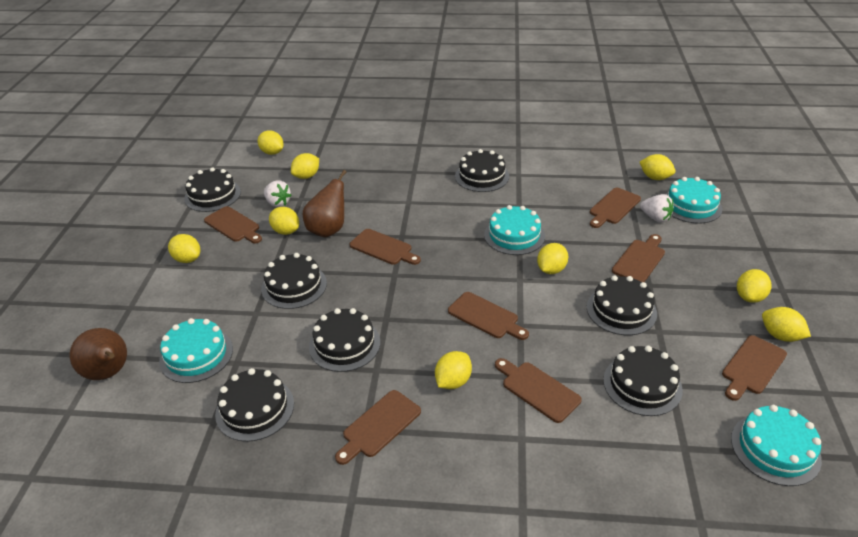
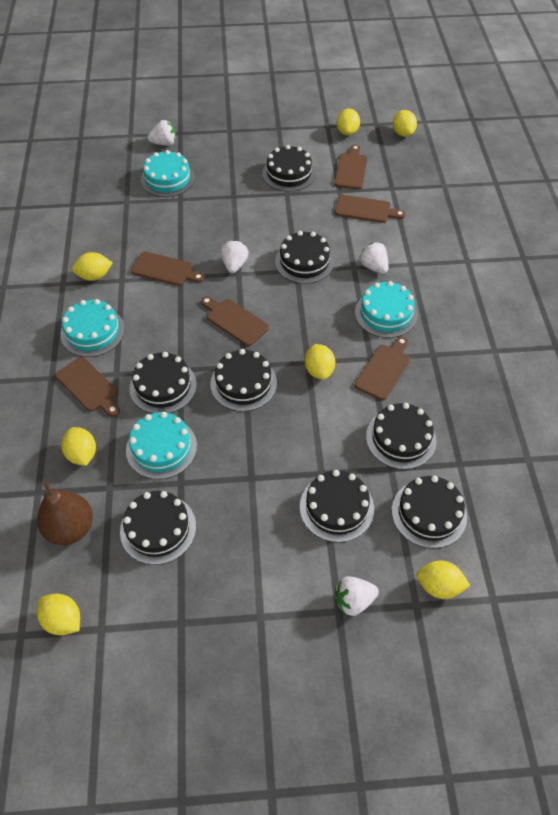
black cake: 7 -> 8
brown cutting board: 8 -> 6
brown pear: 2 -> 1
white strawberry: 2 -> 4
yellow lemon: 9 -> 7

